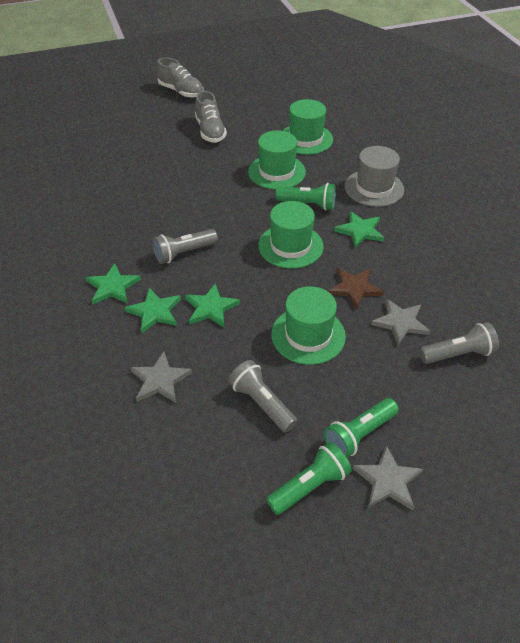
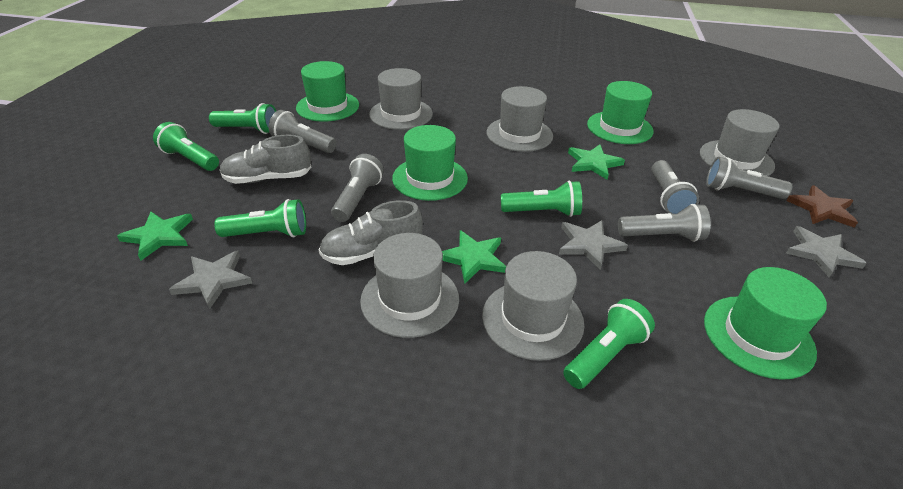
green flashlight: 3 -> 5
green star: 4 -> 3
grey flashlight: 3 -> 5
grey hat: 1 -> 5

